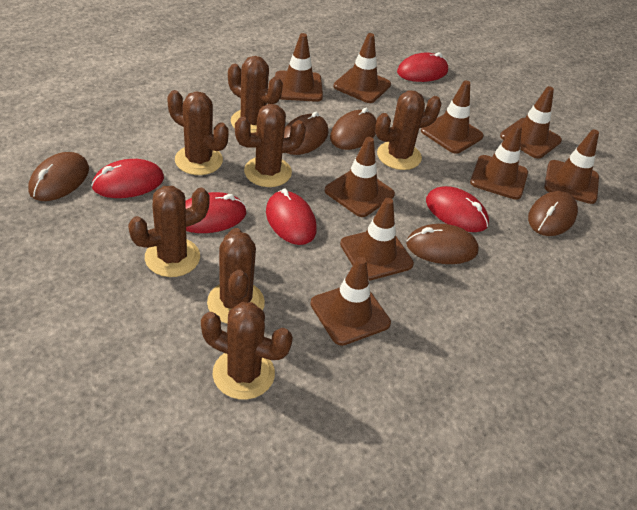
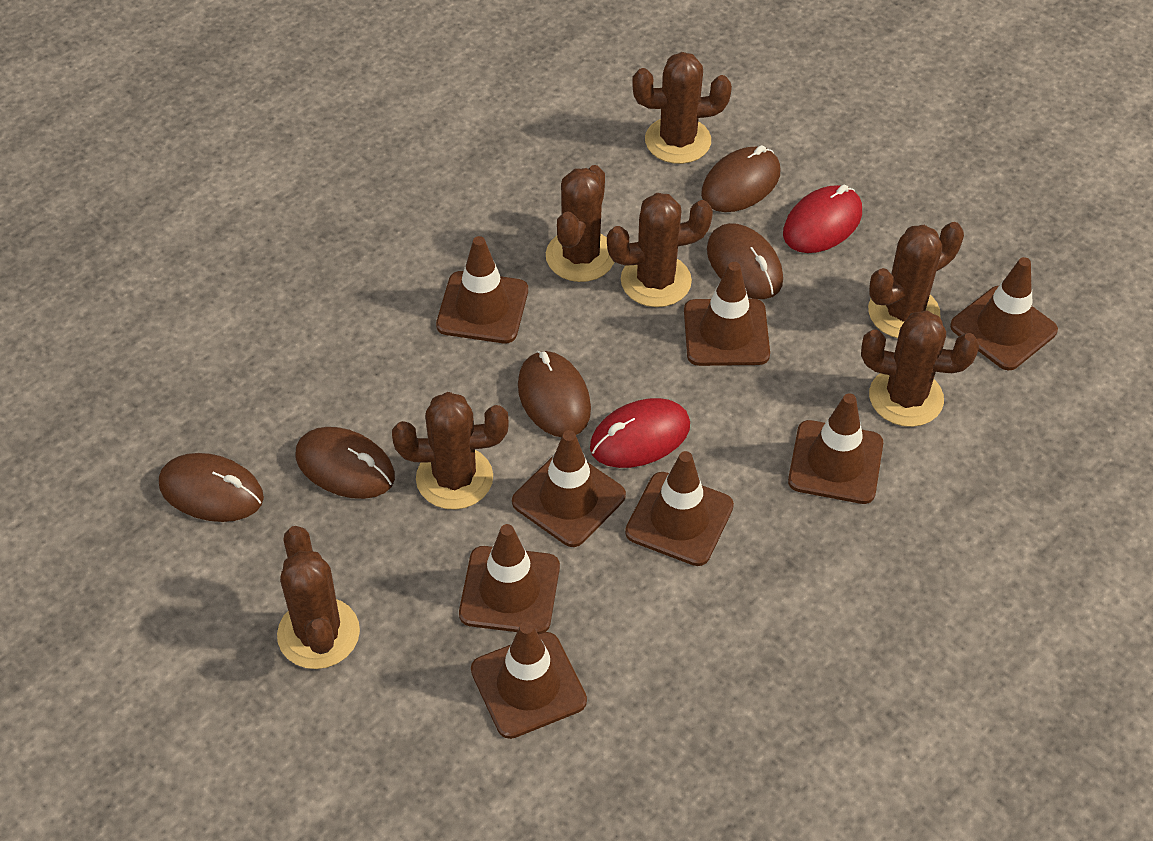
brown traffic cone: 9 -> 8
red mouse: 5 -> 2

